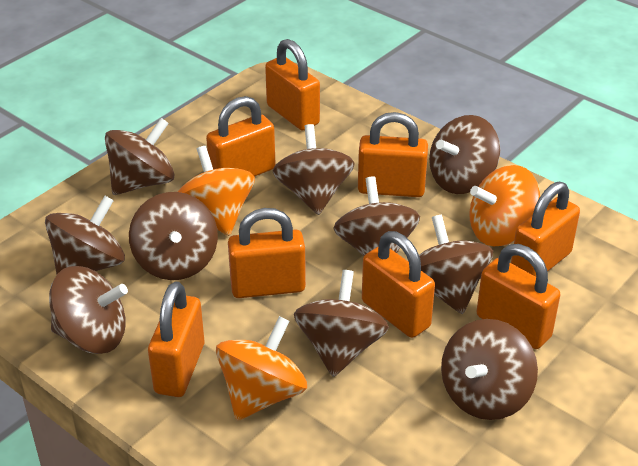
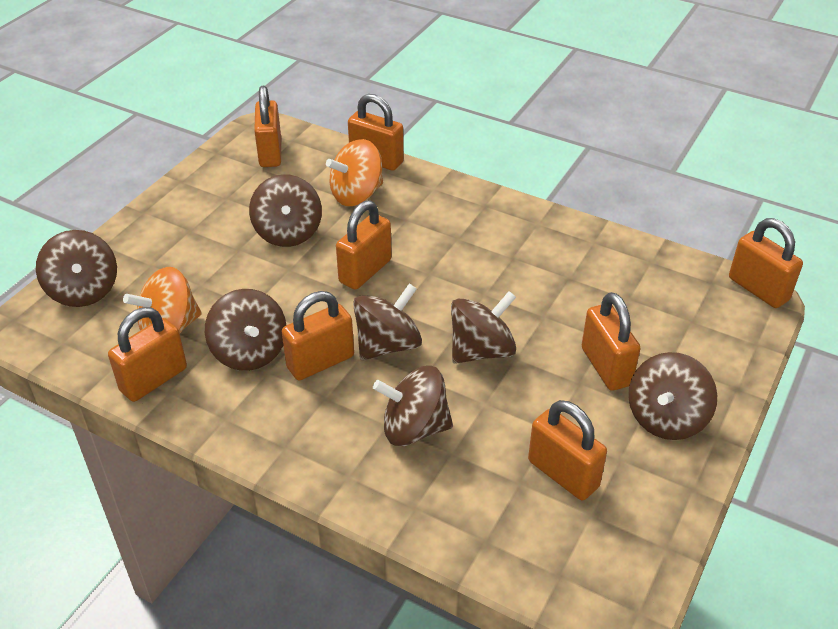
brown spinning top: 10 -> 7
orange spinning top: 3 -> 2

